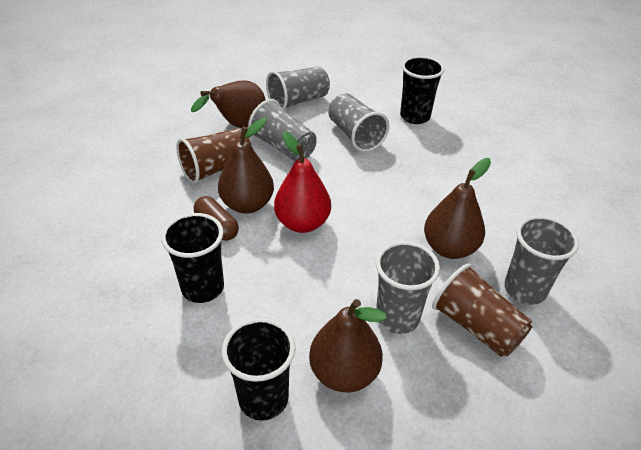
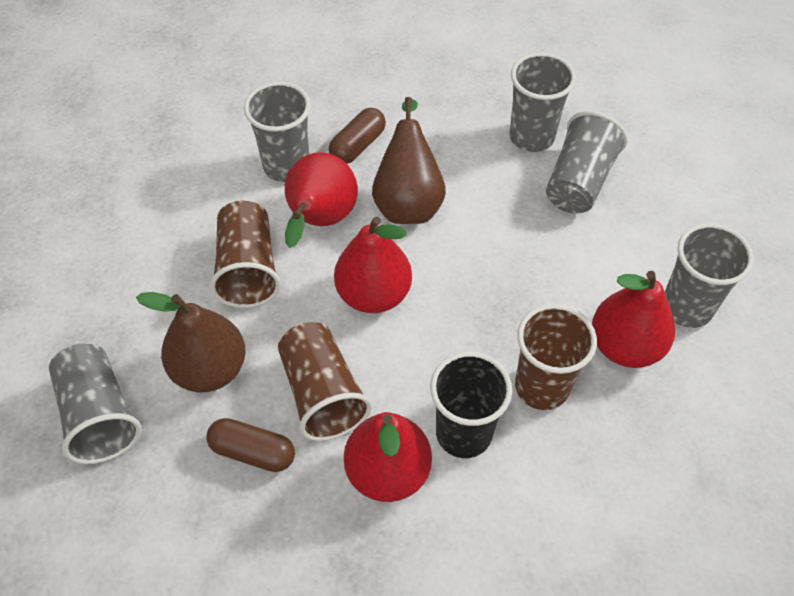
black cup: 3 -> 1
brown capsule: 1 -> 2
brown cup: 2 -> 3
brown pear: 4 -> 2
red pear: 1 -> 4

